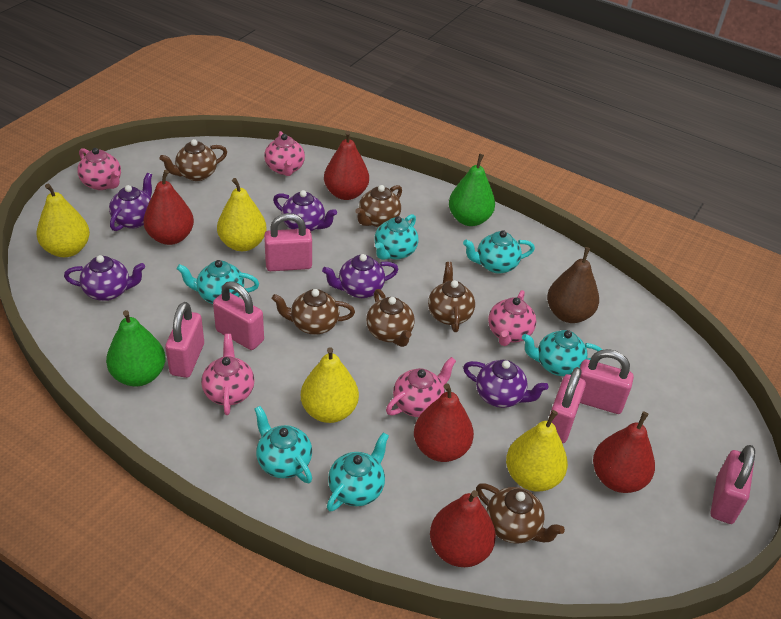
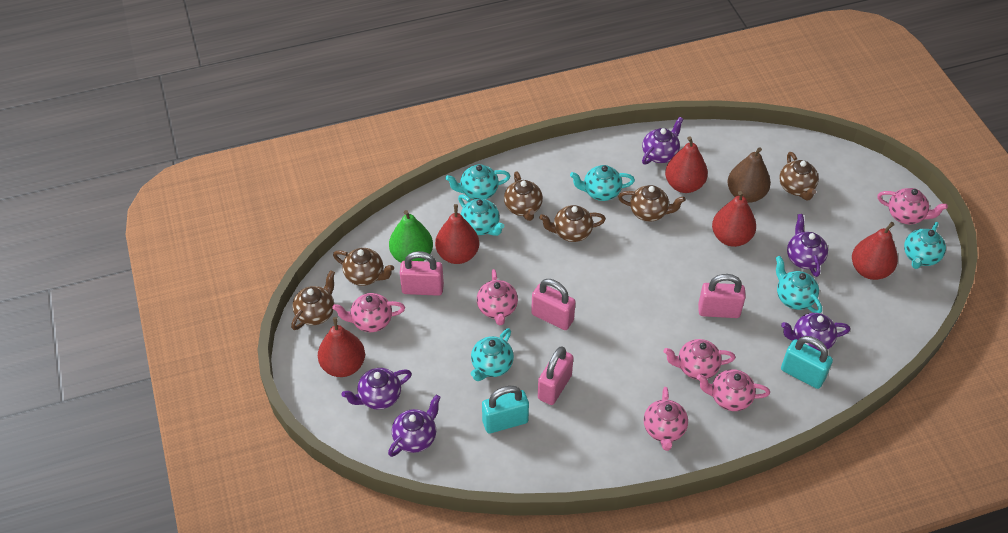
green pear: 2 -> 1
pink padlock: 6 -> 4
pink teapot: 5 -> 6
turquoise padlock: 0 -> 2
yellow pear: 4 -> 0

